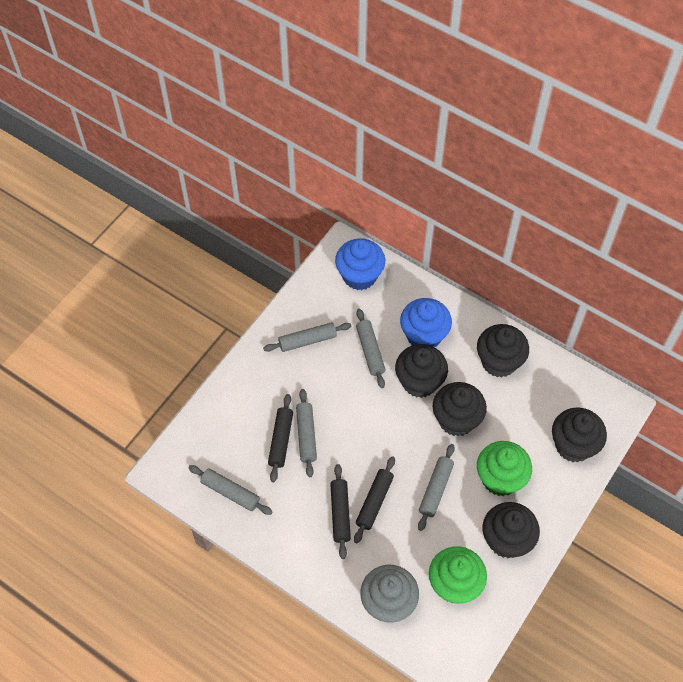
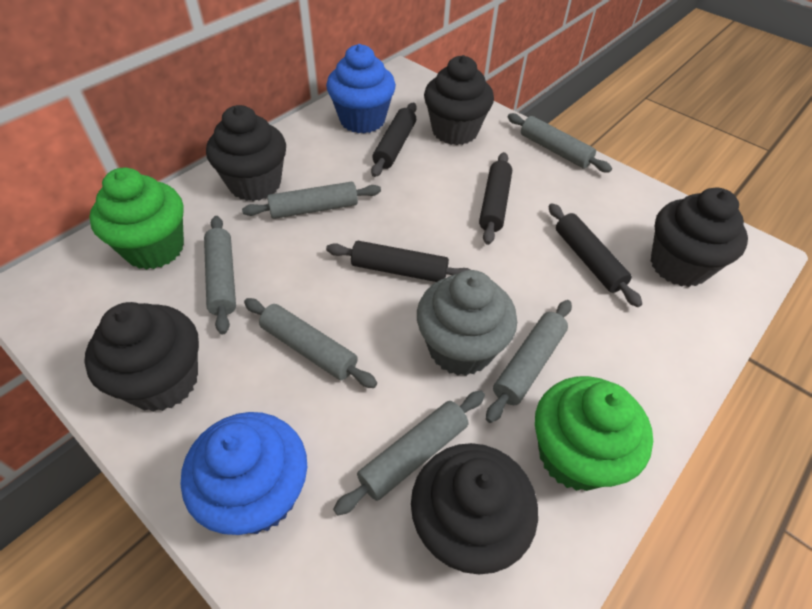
black rolling pin: 3 -> 4
grey rolling pin: 5 -> 6

